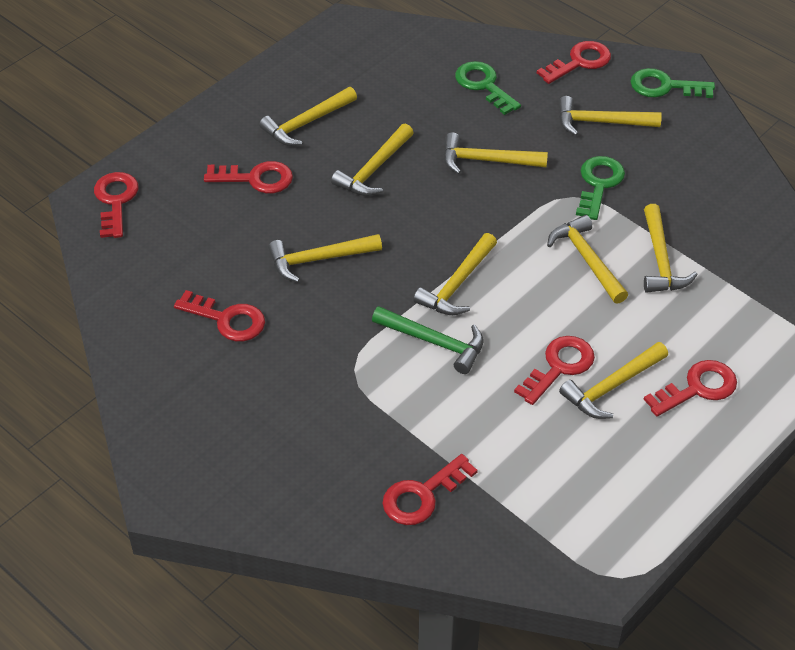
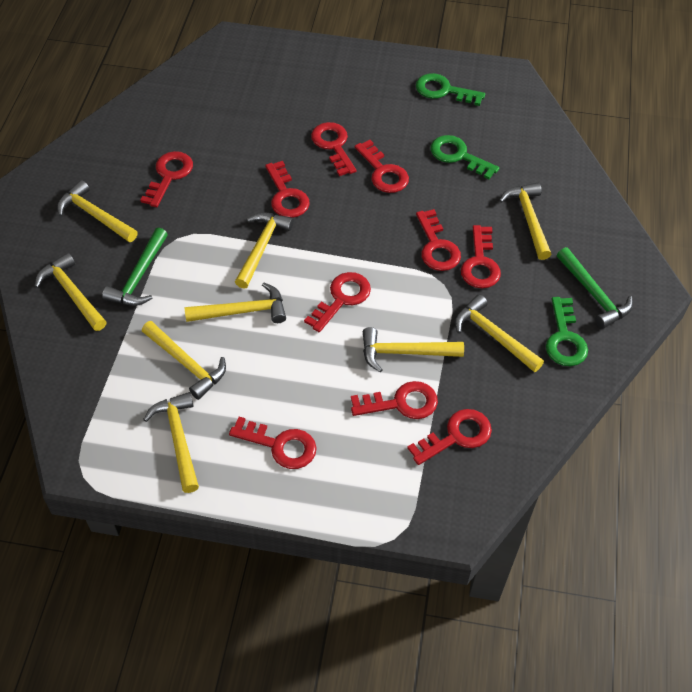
green hammer: 1 -> 2
red key: 7 -> 10

